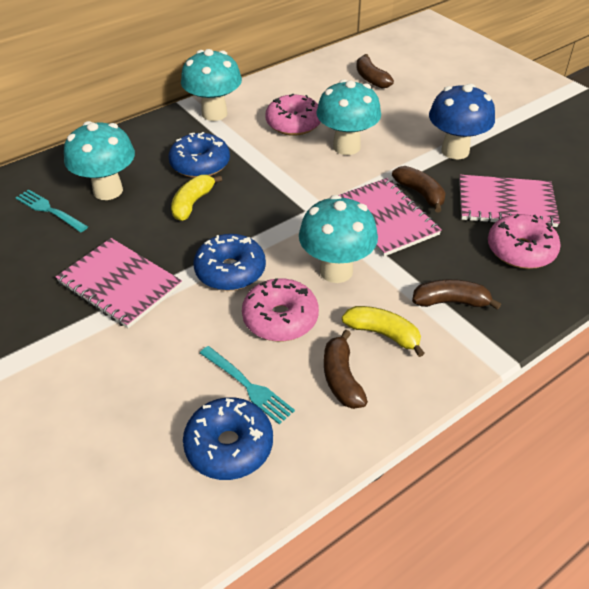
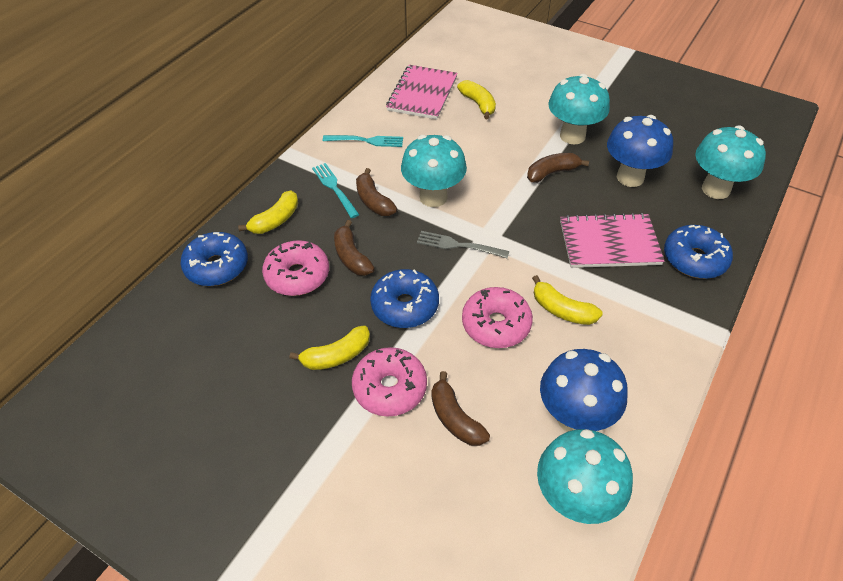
blue mushroom: 1 -> 2
grey fork: 0 -> 1
pink notebook: 3 -> 2
yellow banana: 2 -> 4

